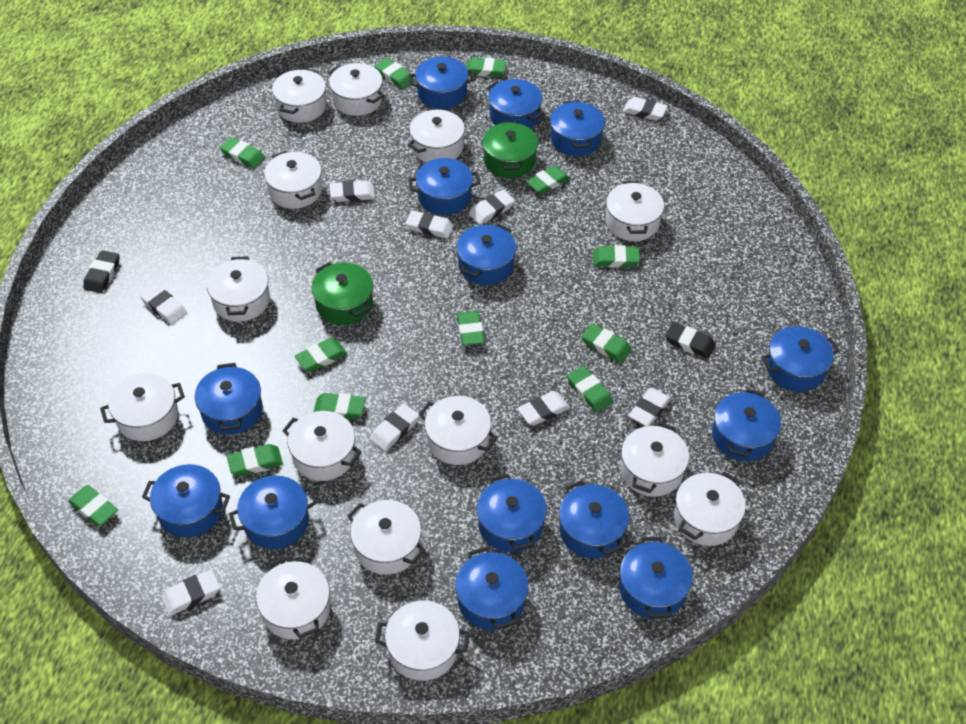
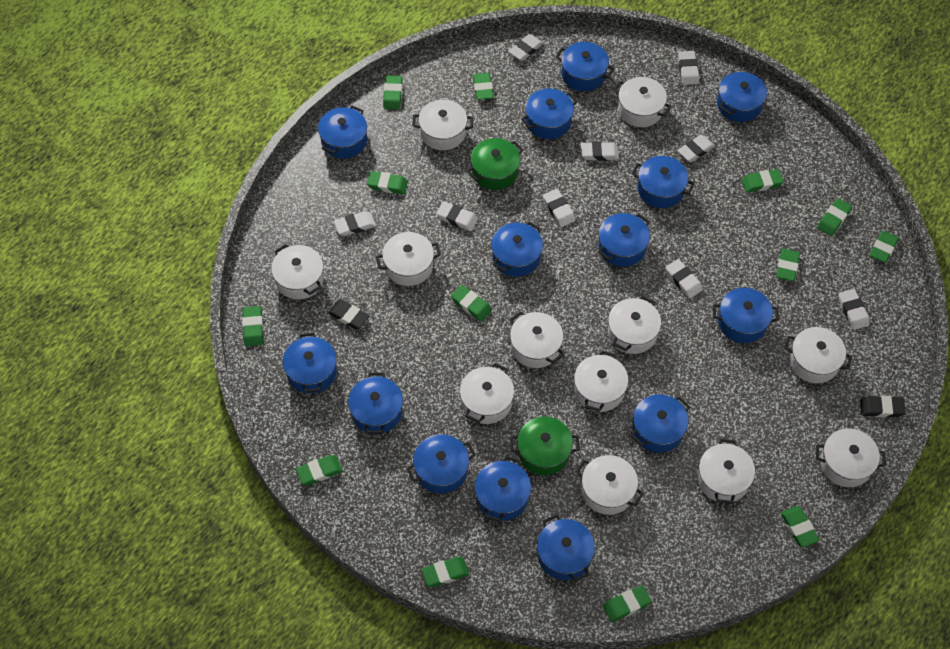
green eraser: 12 -> 13
white pot: 14 -> 12

